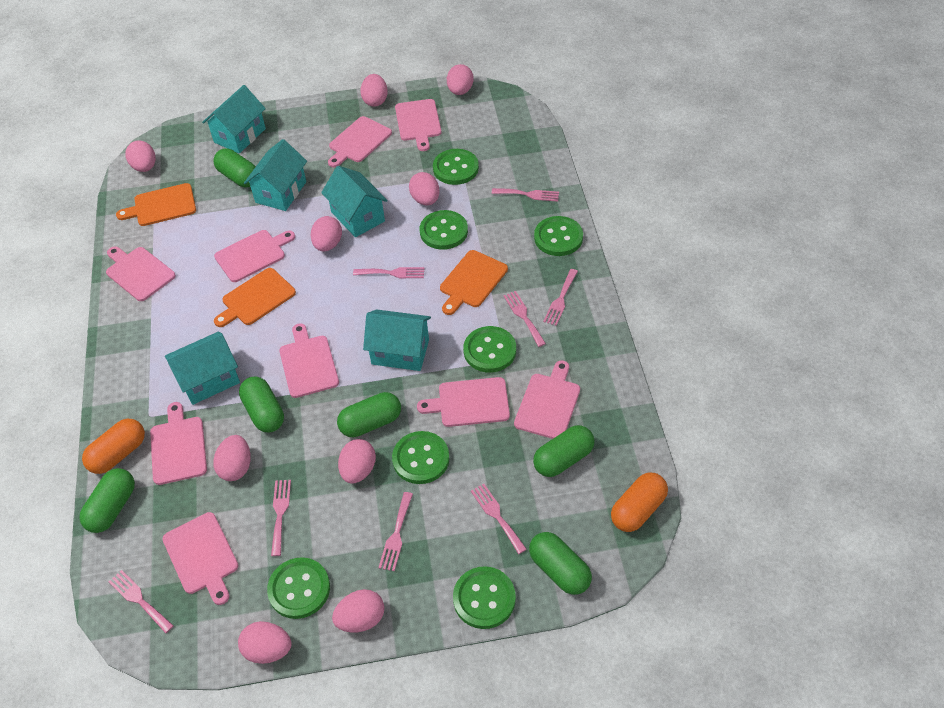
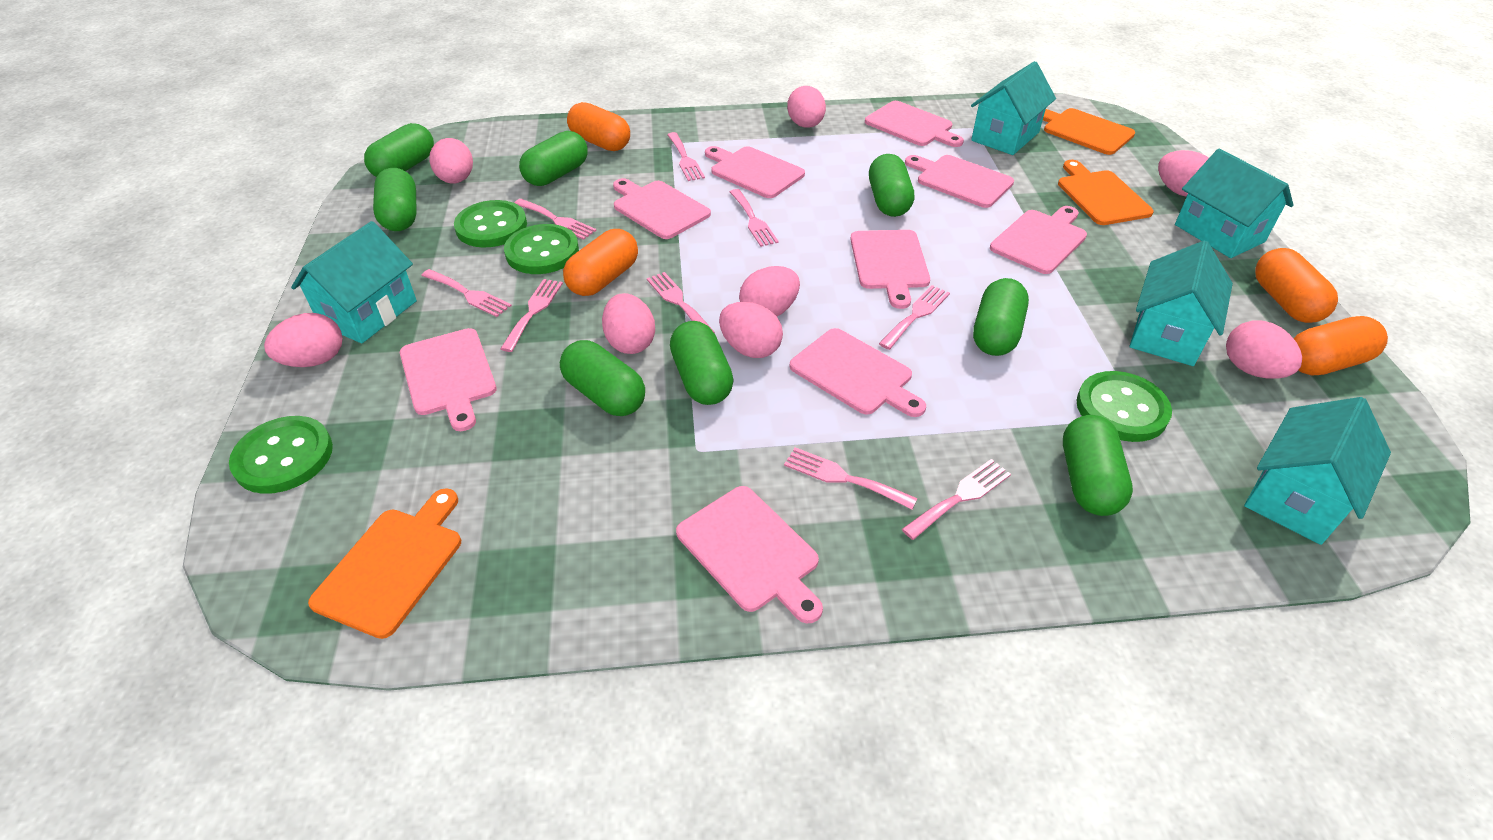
green button: 7 -> 4
green capsule: 6 -> 8
orange capsule: 2 -> 4
pink egg: 9 -> 8
pink fork: 8 -> 9

